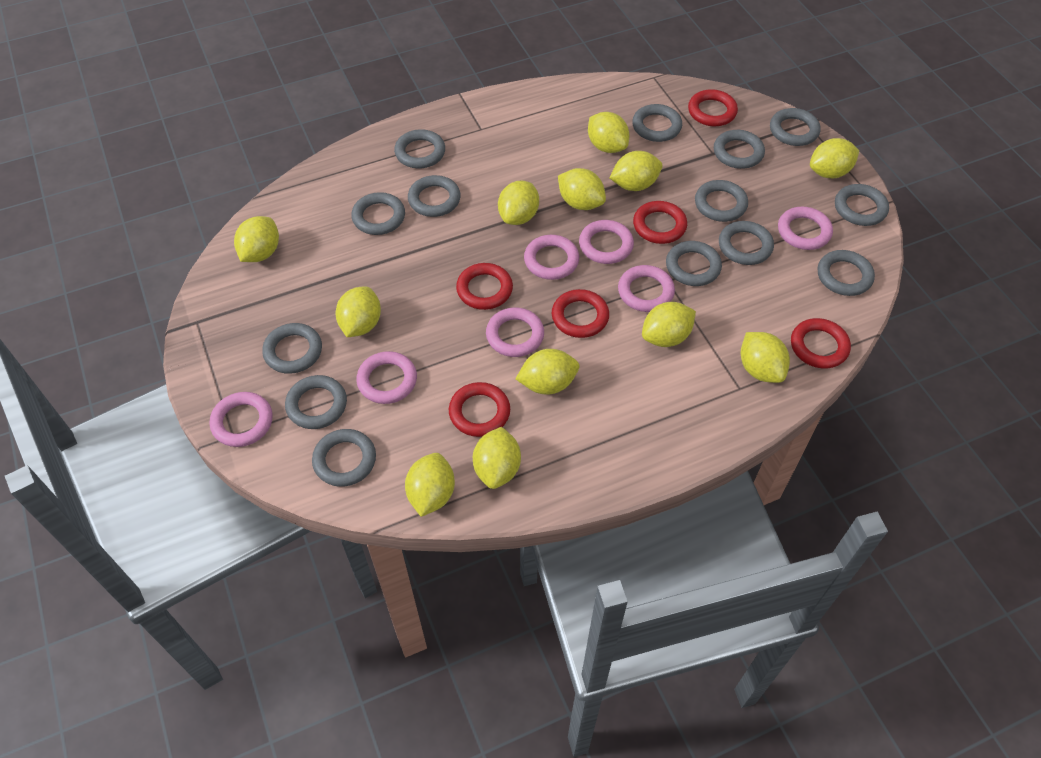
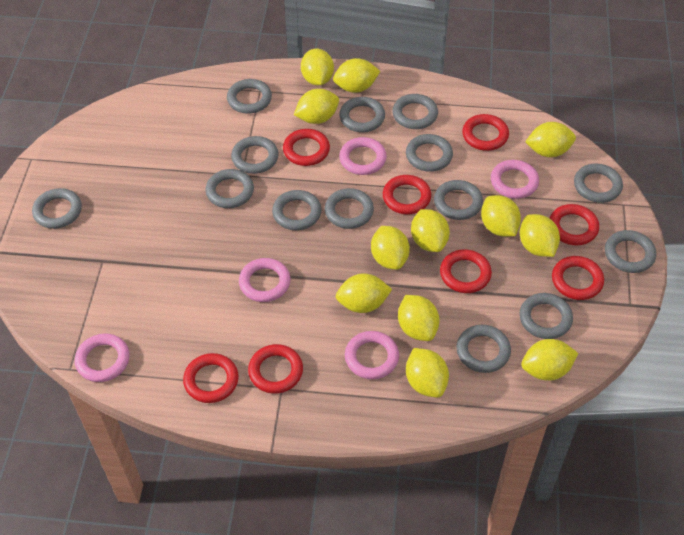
pink ring: 7 -> 5
red ring: 6 -> 8

